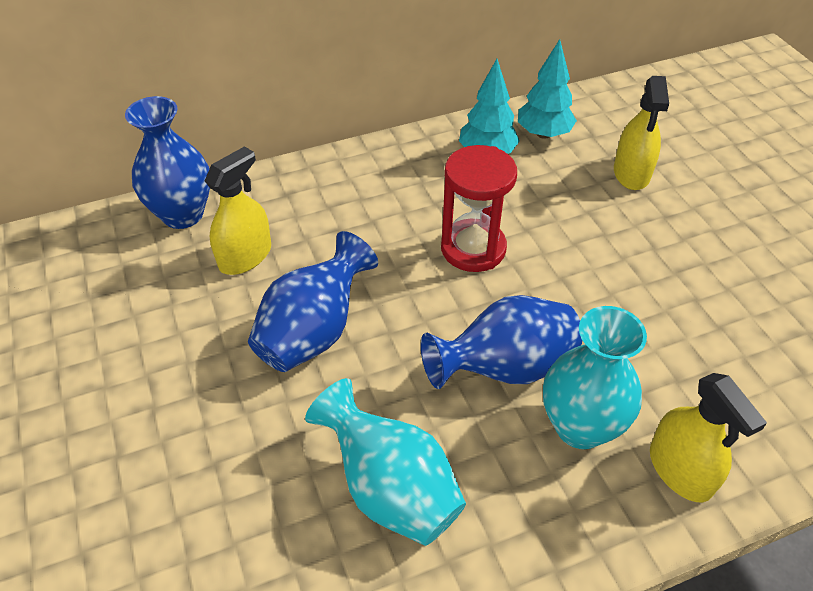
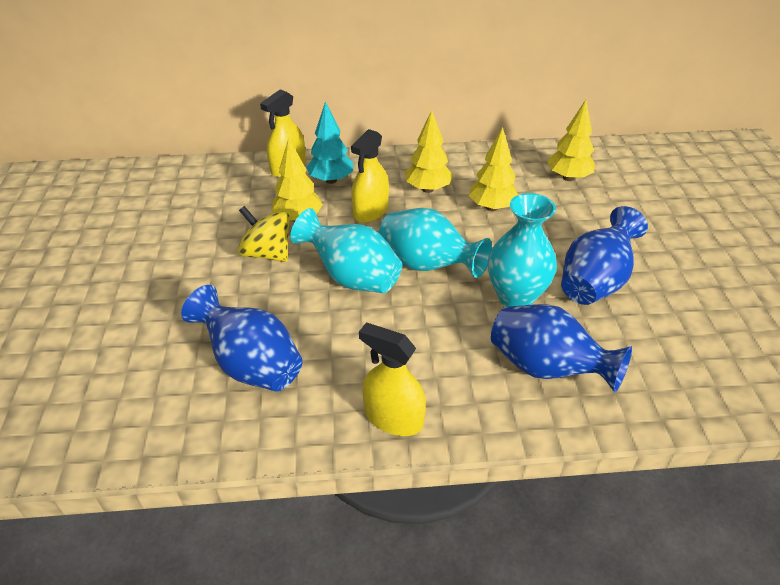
red hourglass: 1 -> 0
turquoise tree: 2 -> 1
turquoise vase: 2 -> 3
yellow spinning top: 0 -> 1
yellow tree: 0 -> 4

